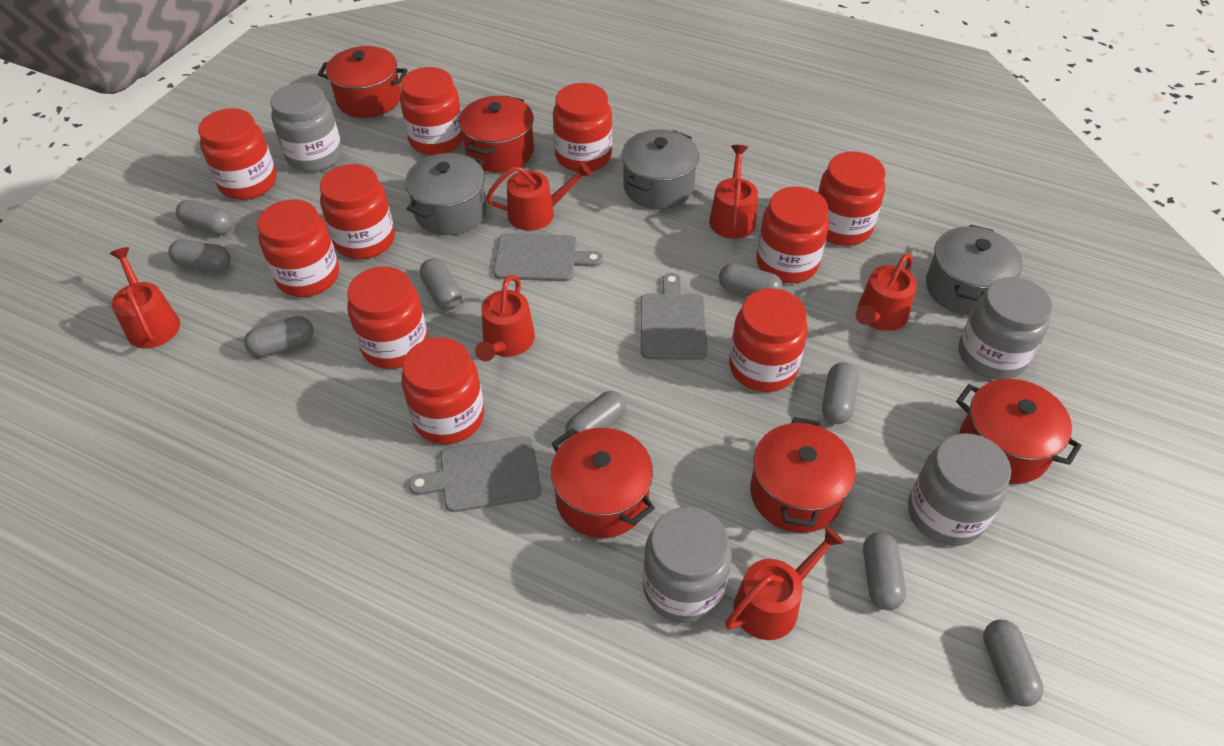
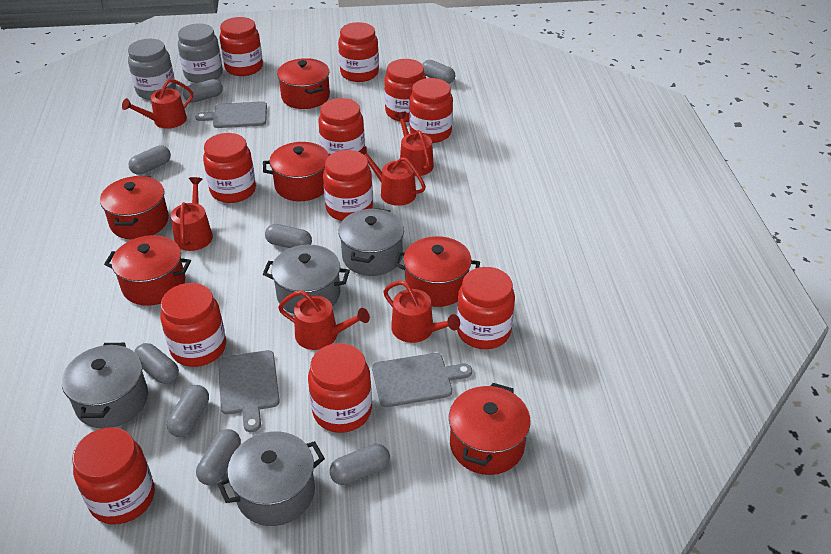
grey capsule: 9 -> 8
grey jar: 4 -> 2
grey pot: 3 -> 4
red jar: 10 -> 11
red pot: 5 -> 6

